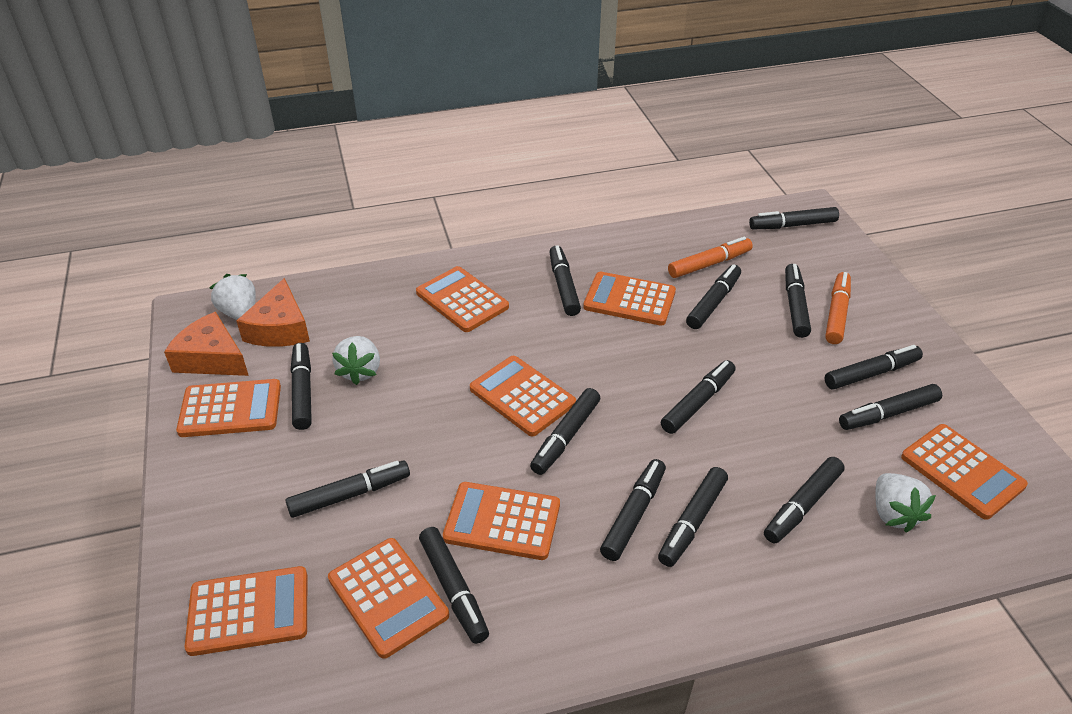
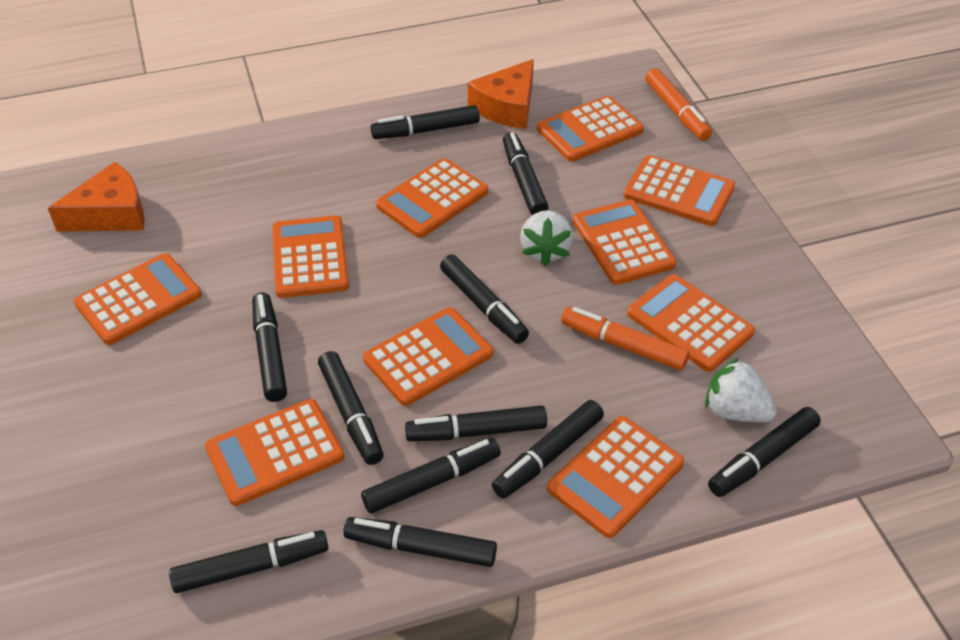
black marker: 14 -> 11
orange calculator: 8 -> 10
white strawberry: 3 -> 2

